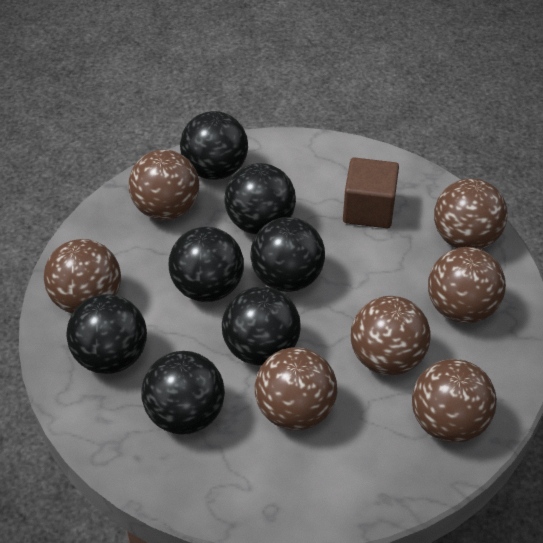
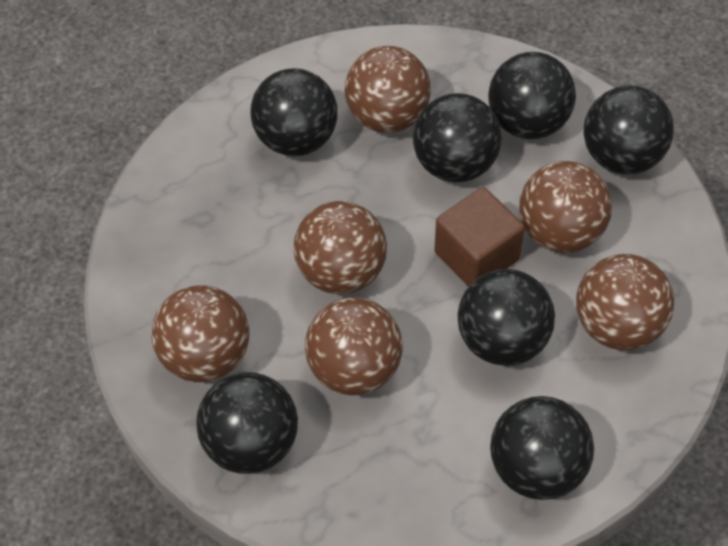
brown ball: 7 -> 6

